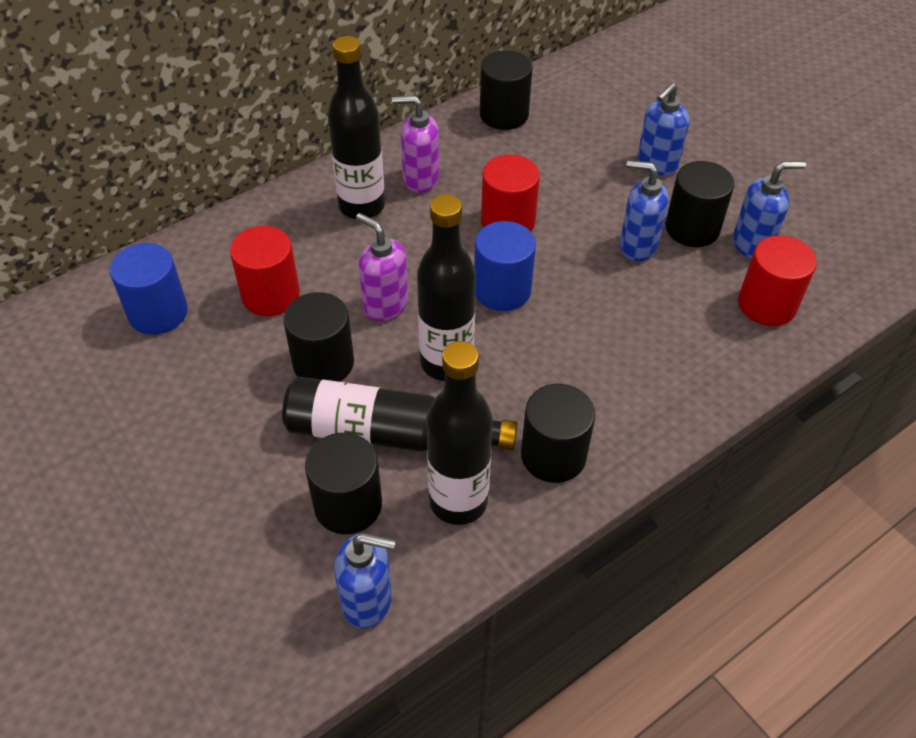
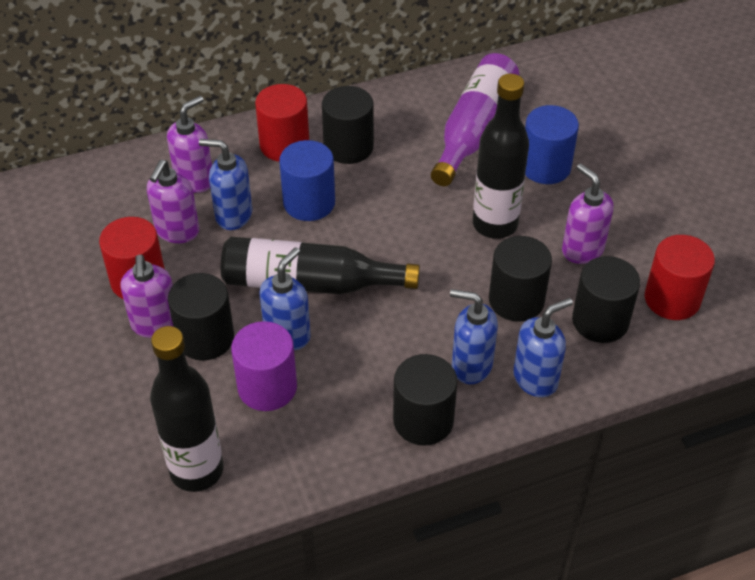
black bottle: 4 -> 3
purple bottle: 0 -> 1
purple cylinder: 0 -> 1
purple soap dispenser: 2 -> 4

